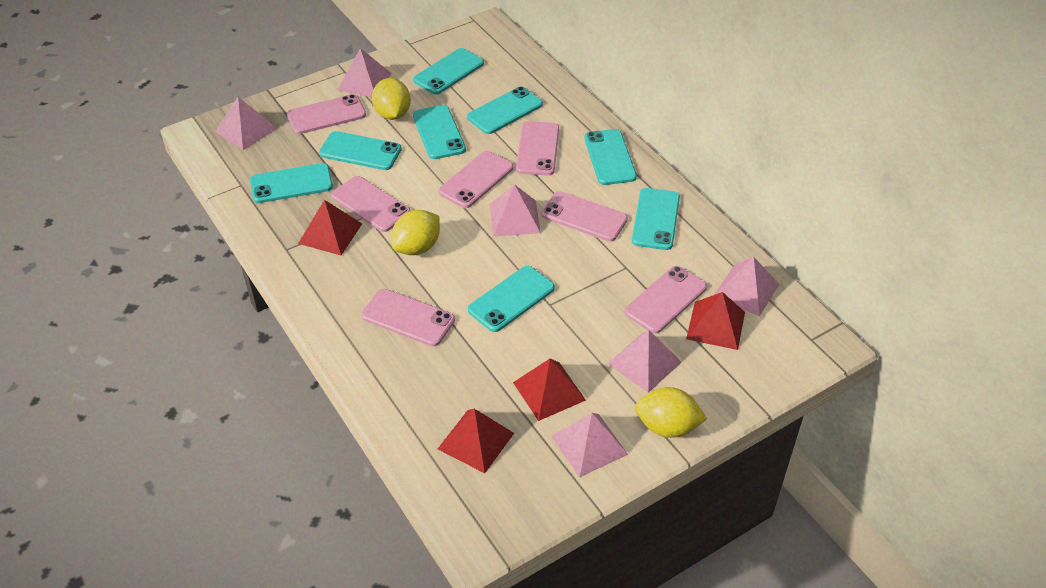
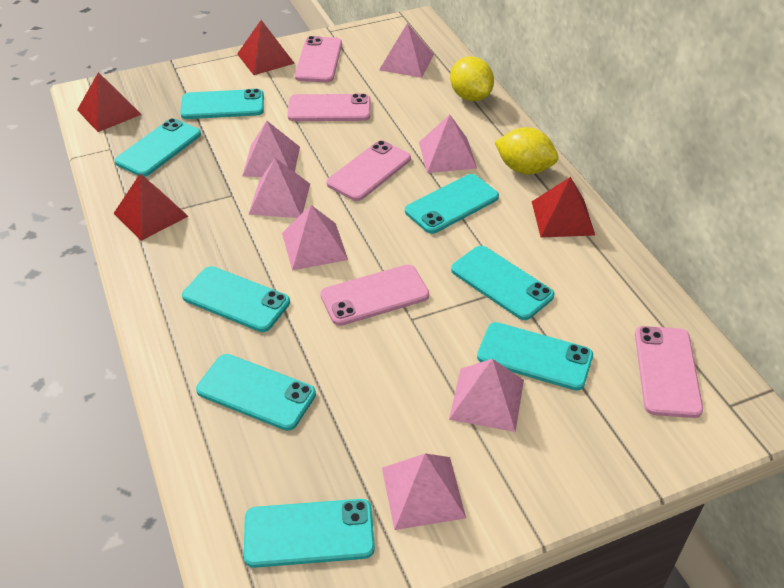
pink phone: 7 -> 5
pink pyramid: 6 -> 7
yellow lemon: 3 -> 2

